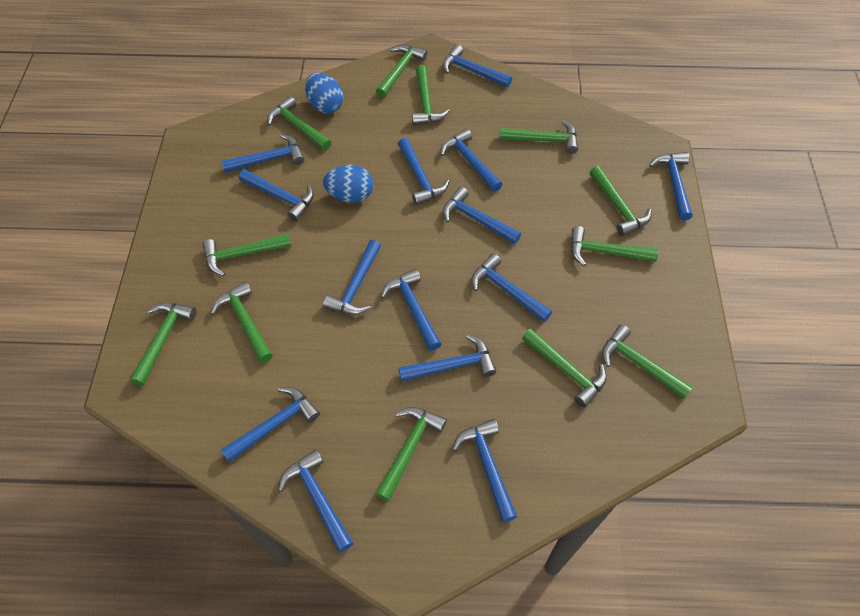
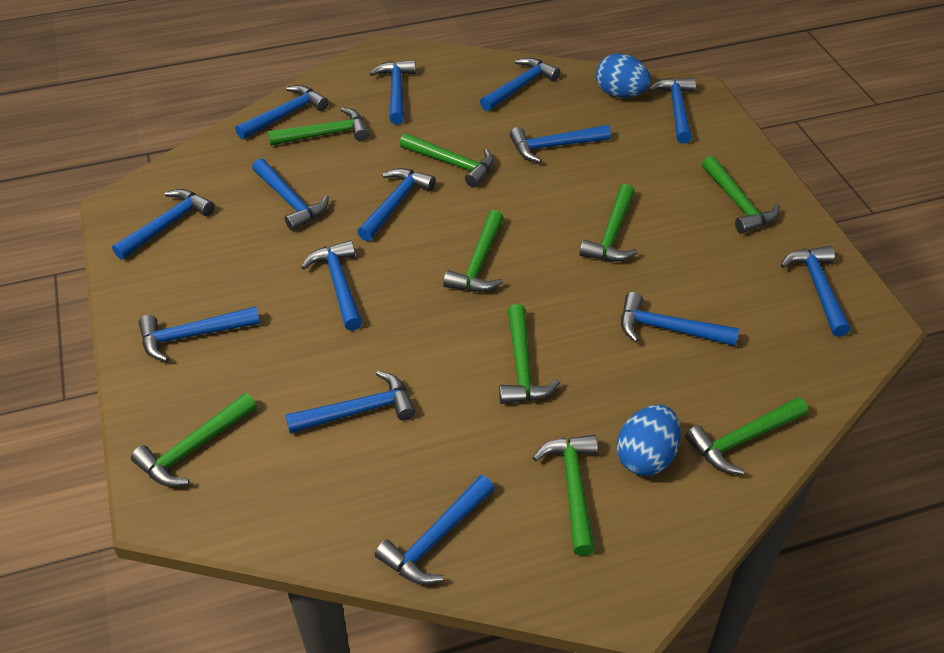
green hammer: 12 -> 9

